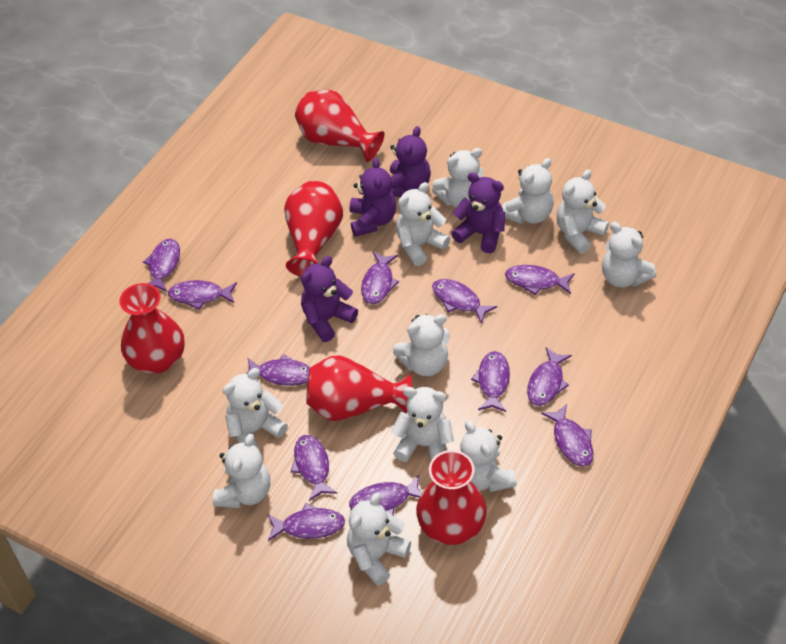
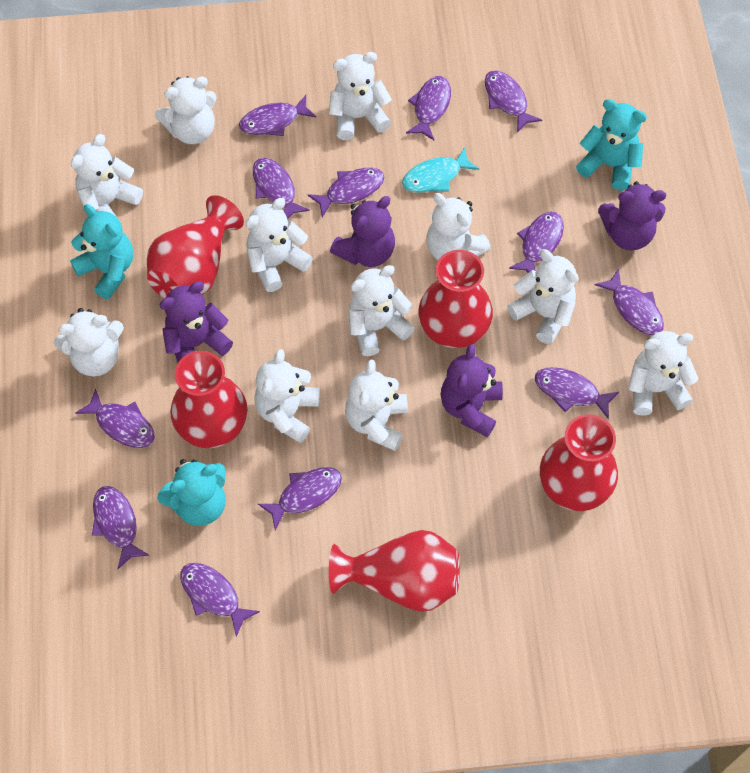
turquoise fish: 0 -> 1
turquoise teddy bear: 0 -> 3

